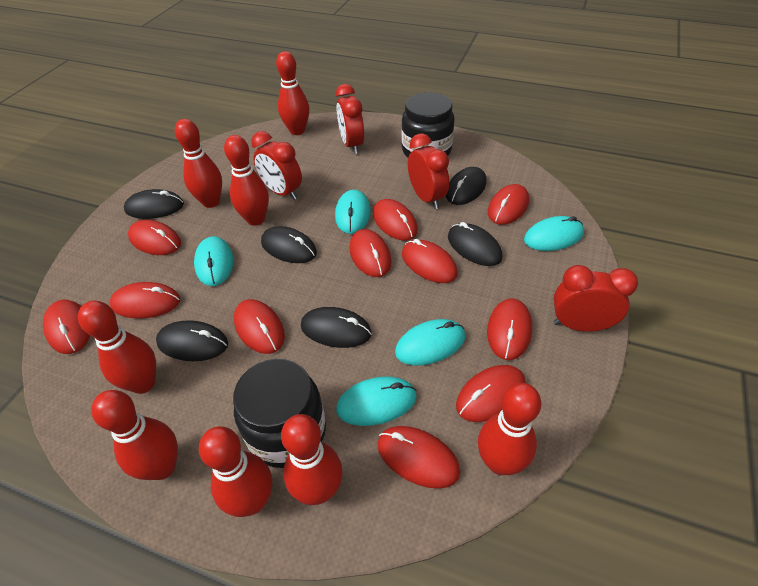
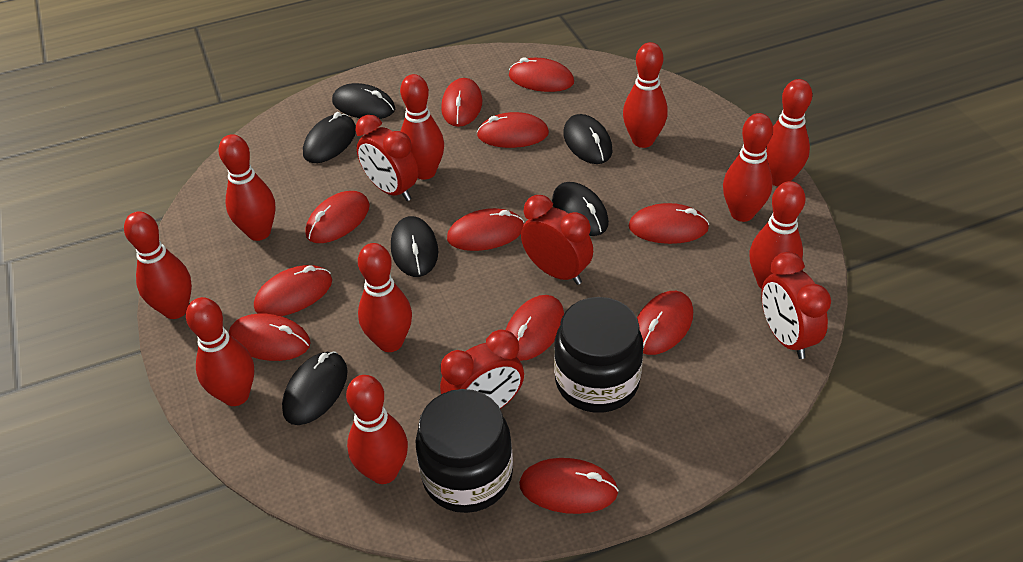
red bowling pin: 8 -> 10
turquoise mouse: 5 -> 0

